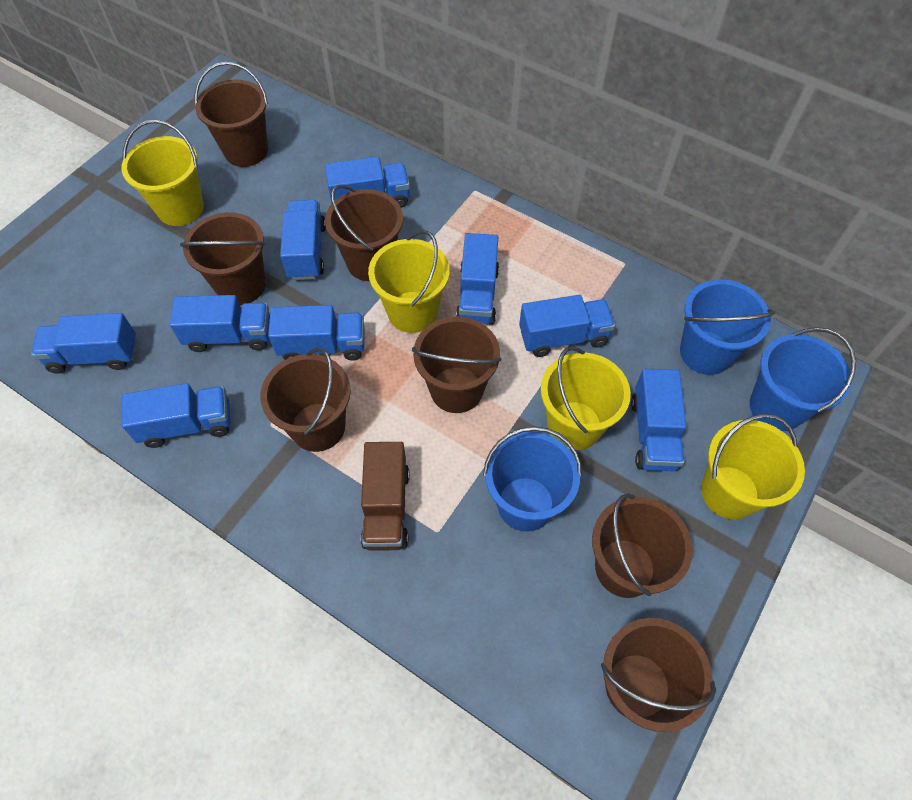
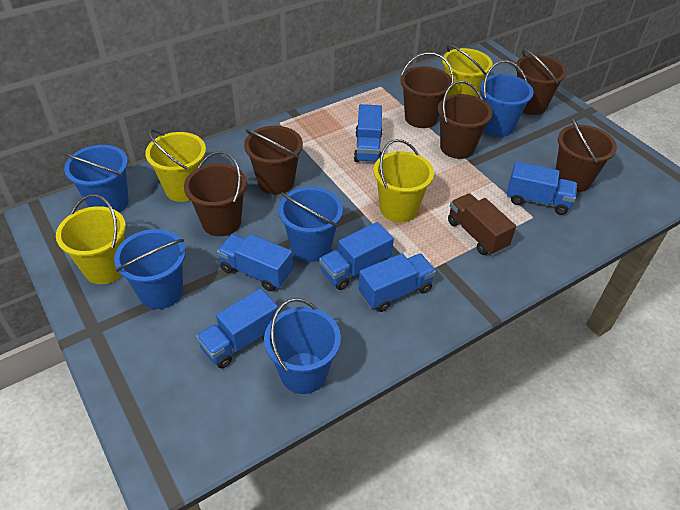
blue bucket: 3 -> 5
blue truck: 9 -> 6
brown bucket: 7 -> 6

